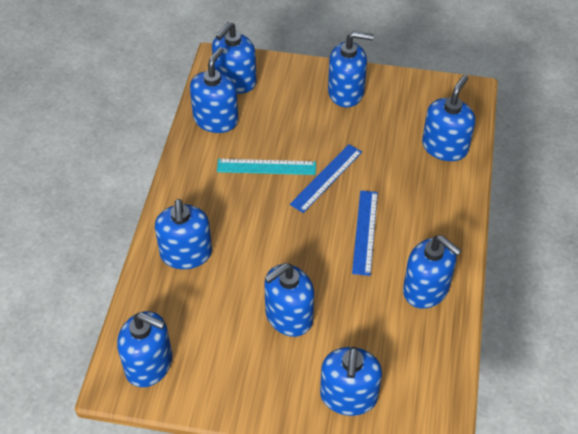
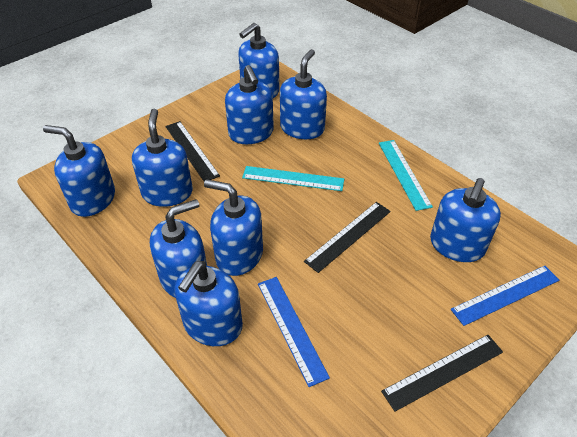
black ruler: 0 -> 3
turquoise ruler: 1 -> 2

